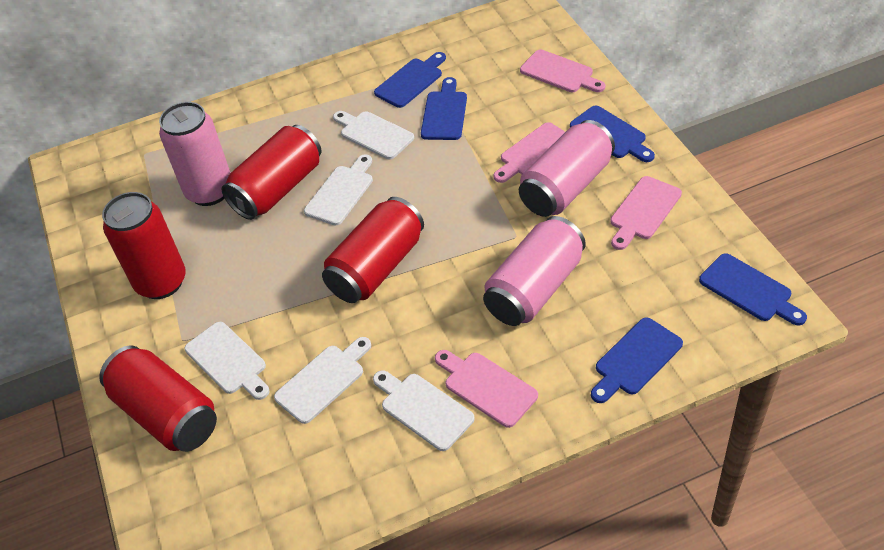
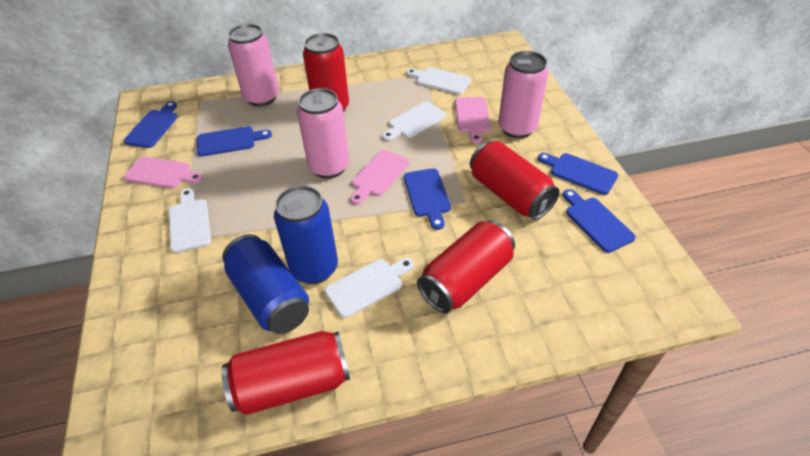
blue can: 0 -> 2
pink cutting board: 4 -> 3
white cutting board: 5 -> 4

